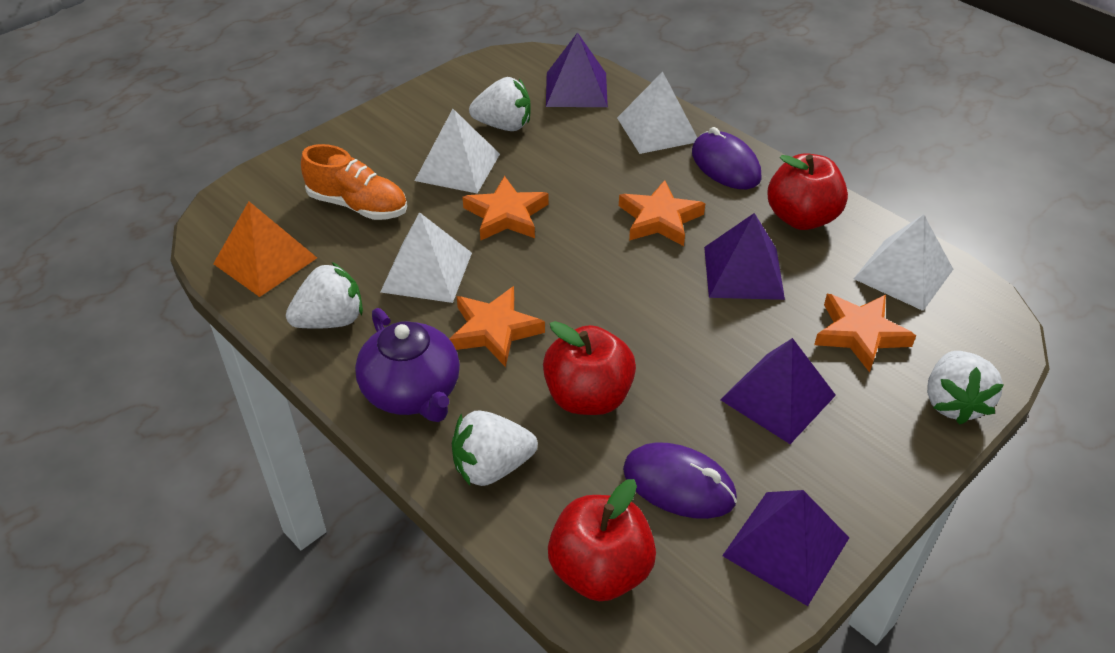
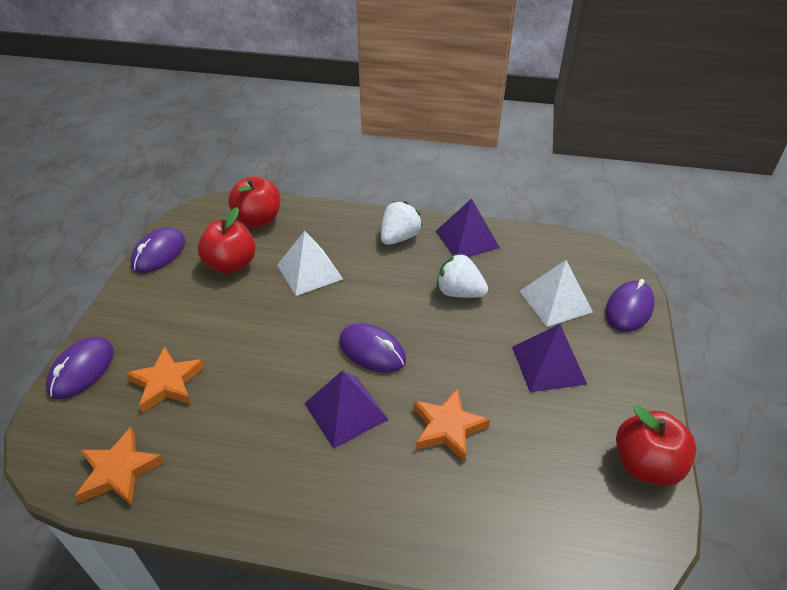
orange pyramid: 1 -> 0
orange shoe: 1 -> 0
orange star: 4 -> 3
purple mouse: 2 -> 4
purple pyramid: 4 -> 3
purple teapot: 1 -> 0
white pyramid: 4 -> 2
white strawberry: 4 -> 2

